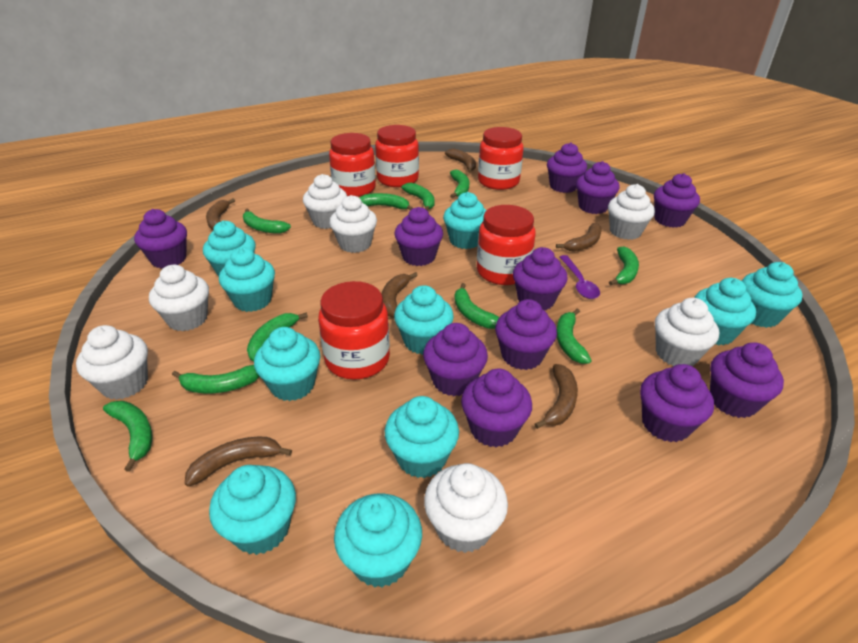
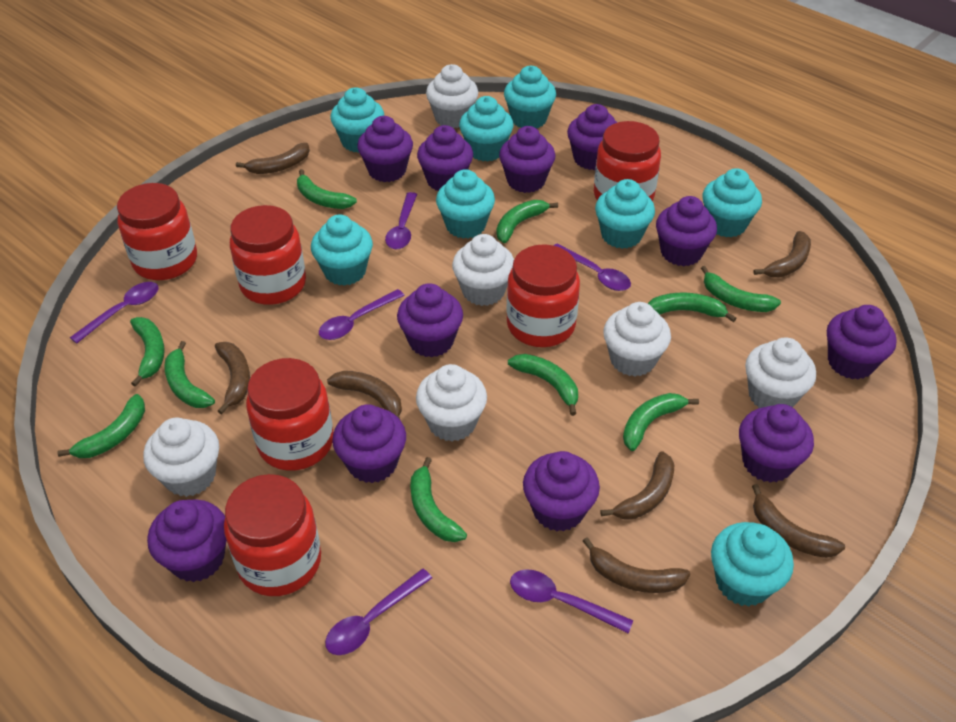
brown banana: 6 -> 7
purple spoon: 1 -> 6
red jar: 5 -> 6
turquoise cupcake: 10 -> 8
white cupcake: 7 -> 6

